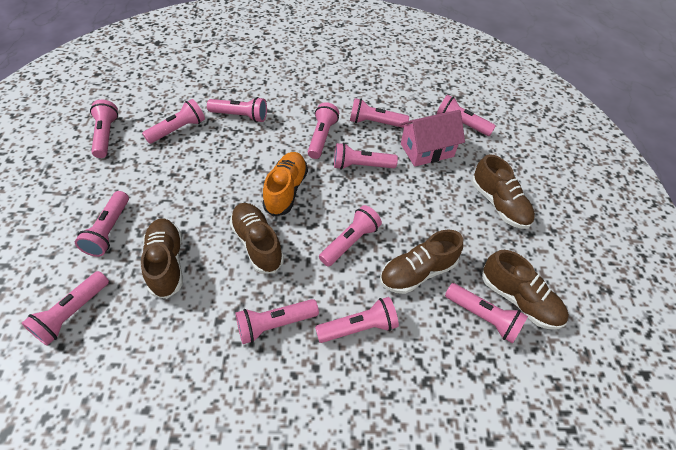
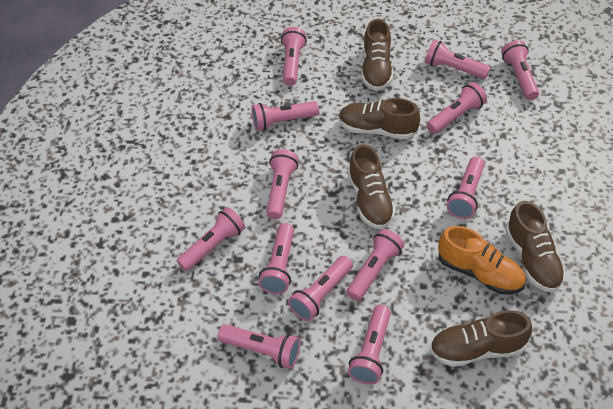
pink house: 1 -> 0

